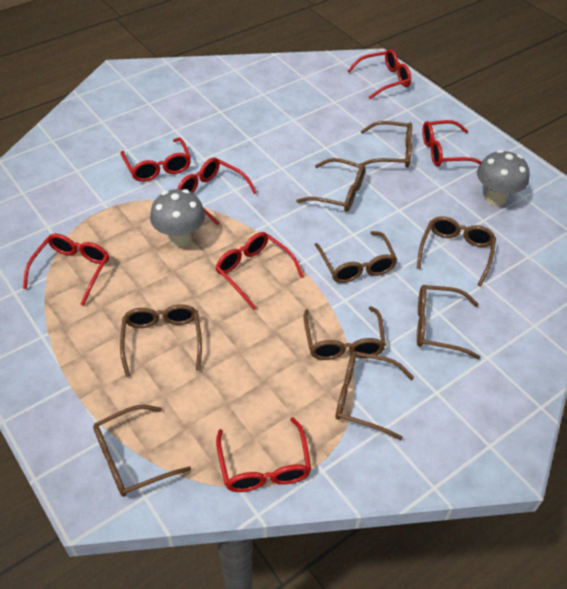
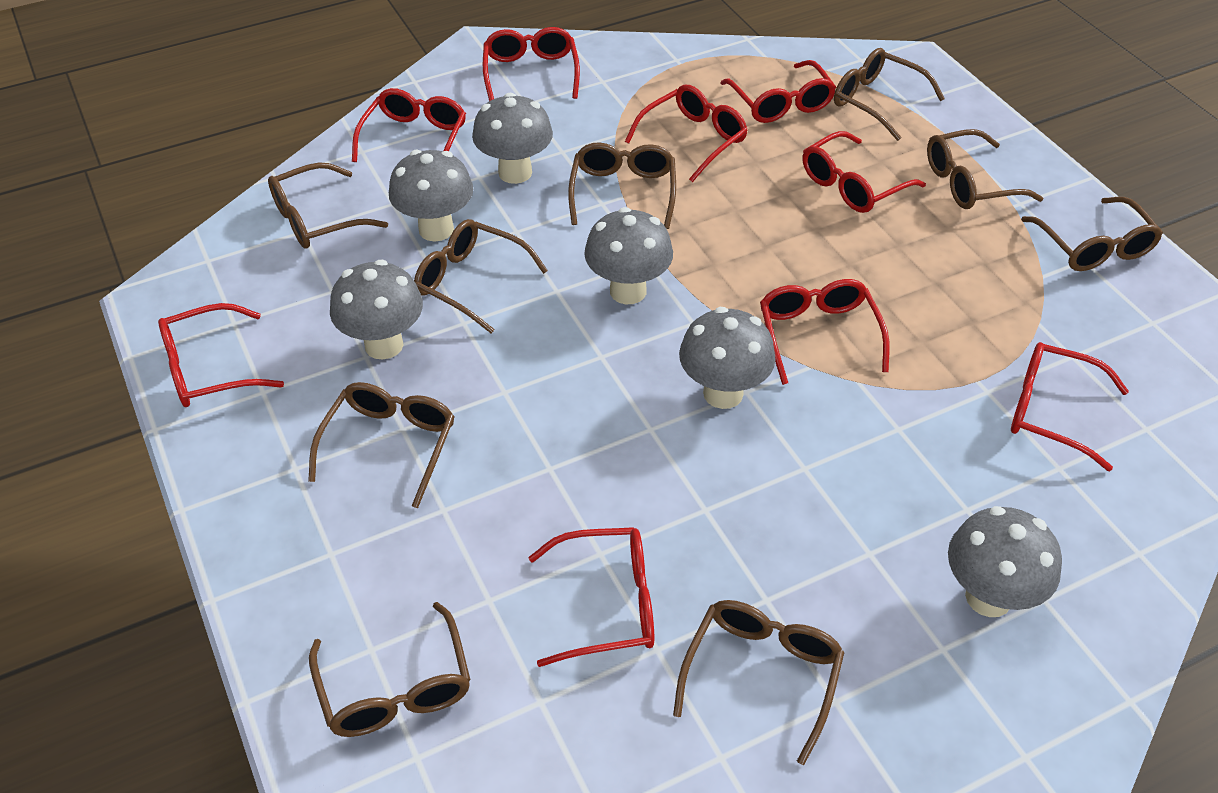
grey mushroom: 2 -> 6
red glasses: 7 -> 9

